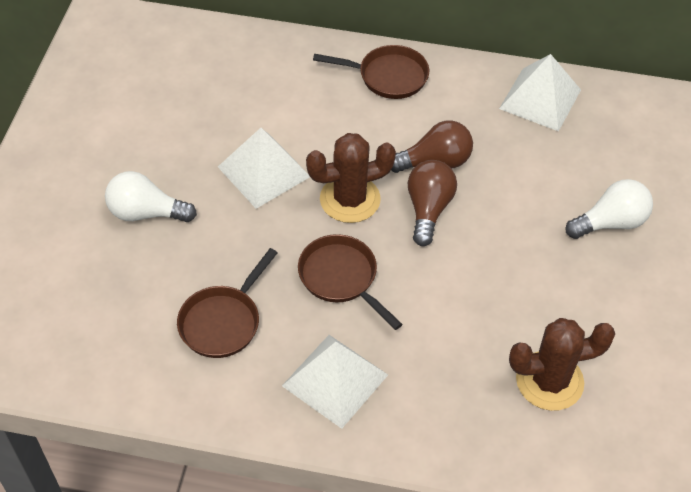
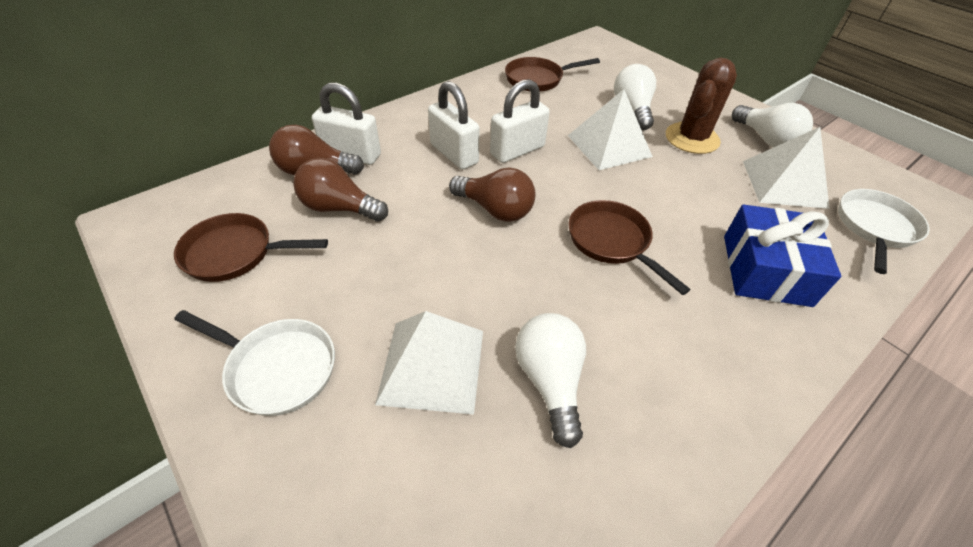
blue gift: 0 -> 1
brown cactus: 2 -> 1
brown light bulb: 2 -> 3
white light bulb: 2 -> 3
white padlock: 0 -> 3
white pan: 0 -> 2

